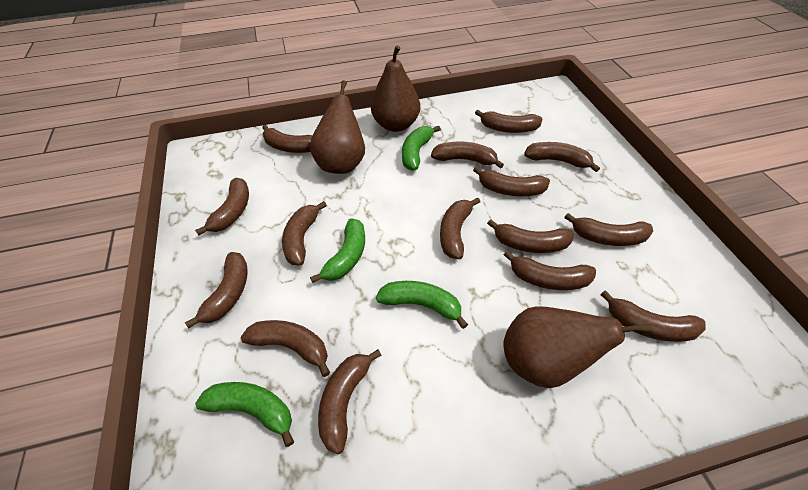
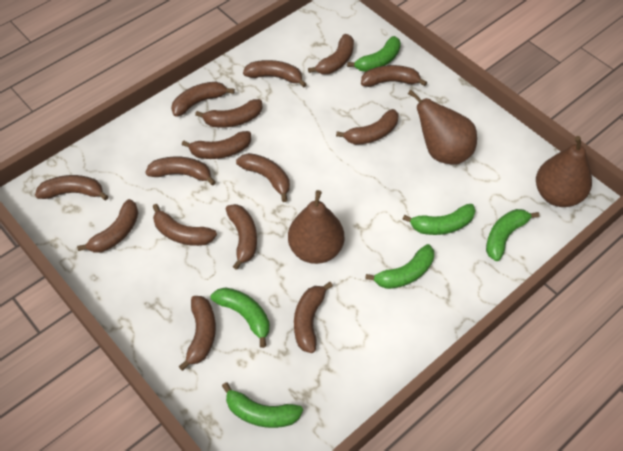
green banana: 4 -> 6

